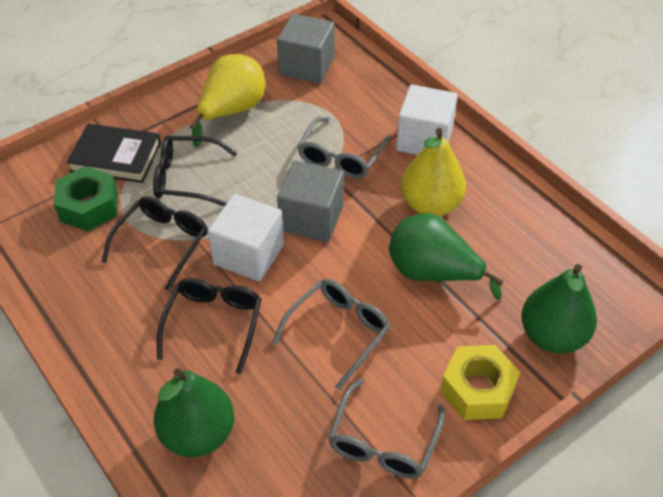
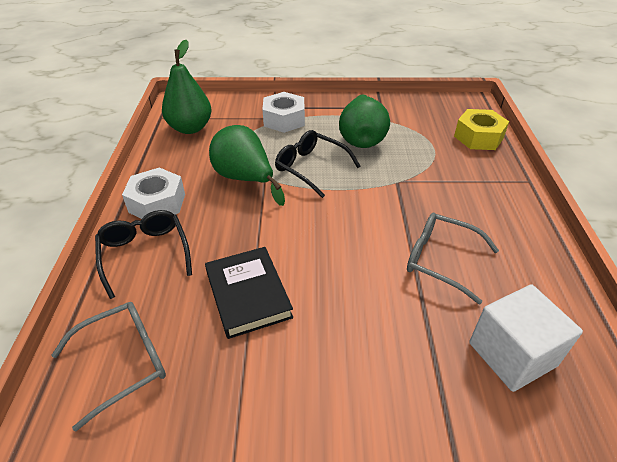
black glasses: 3 -> 2
green nut: 1 -> 0
grey cube: 2 -> 0
grey glasses: 3 -> 2
white cube: 2 -> 1
white nut: 0 -> 2
yellow pear: 2 -> 0

